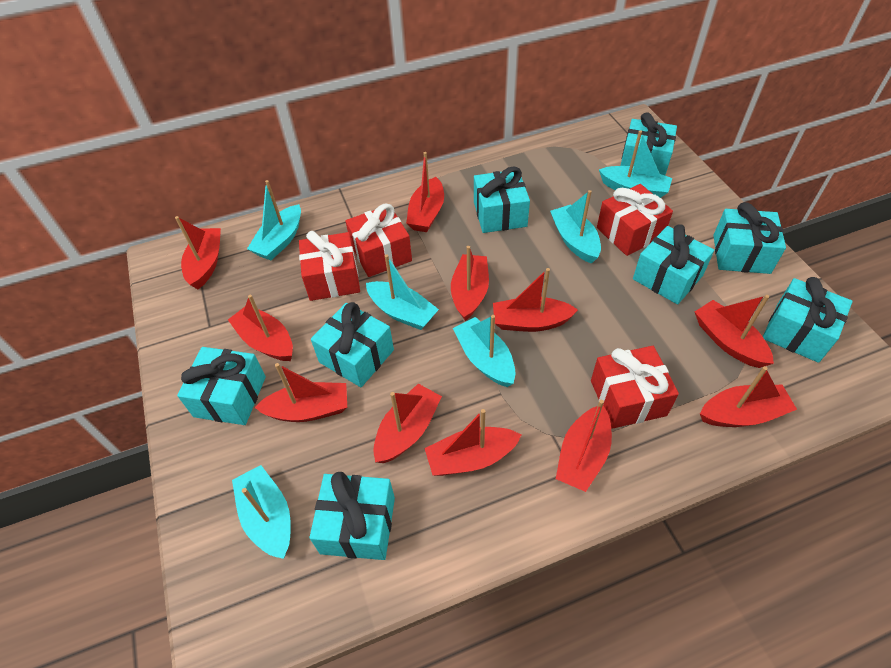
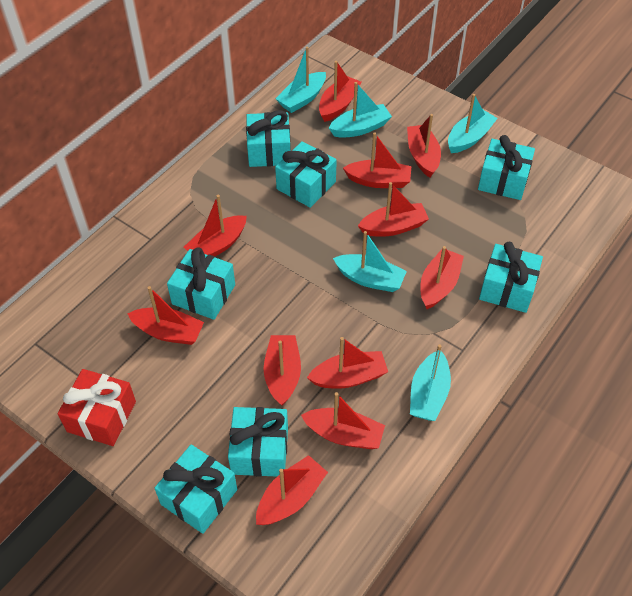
red gift: 4 -> 1
turquoise boat: 6 -> 5
turquoise gift: 8 -> 7

